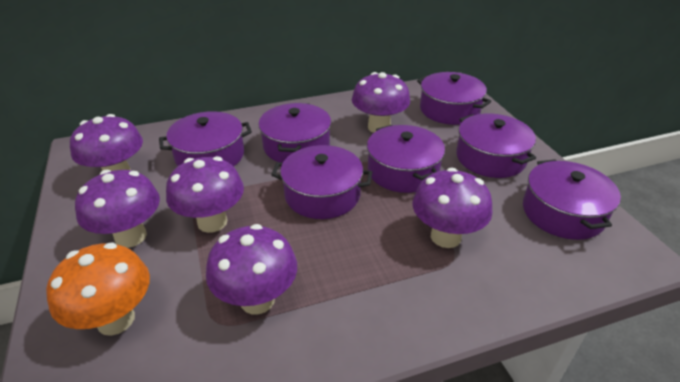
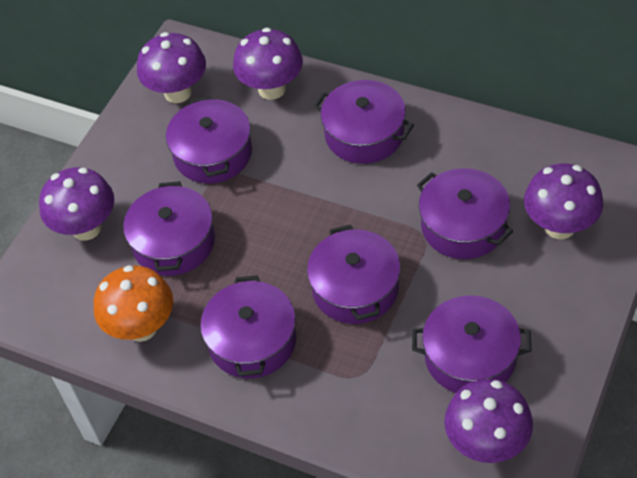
purple mushroom: 6 -> 5

